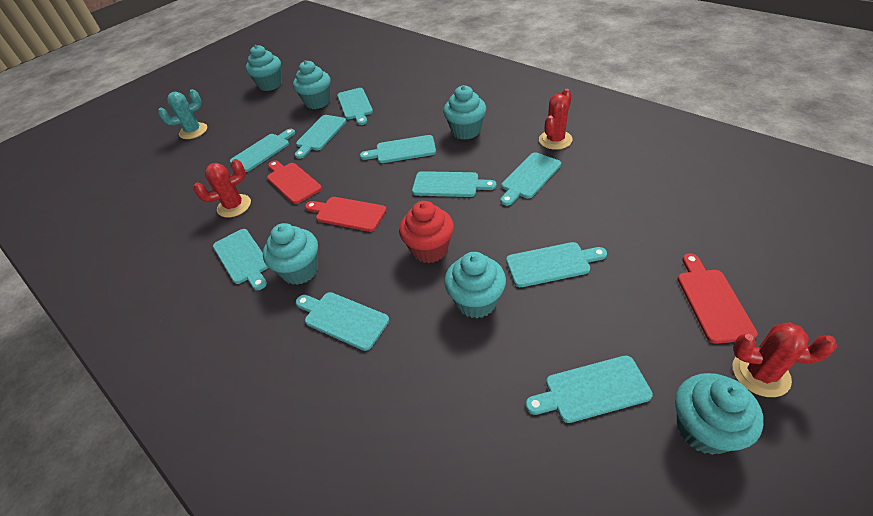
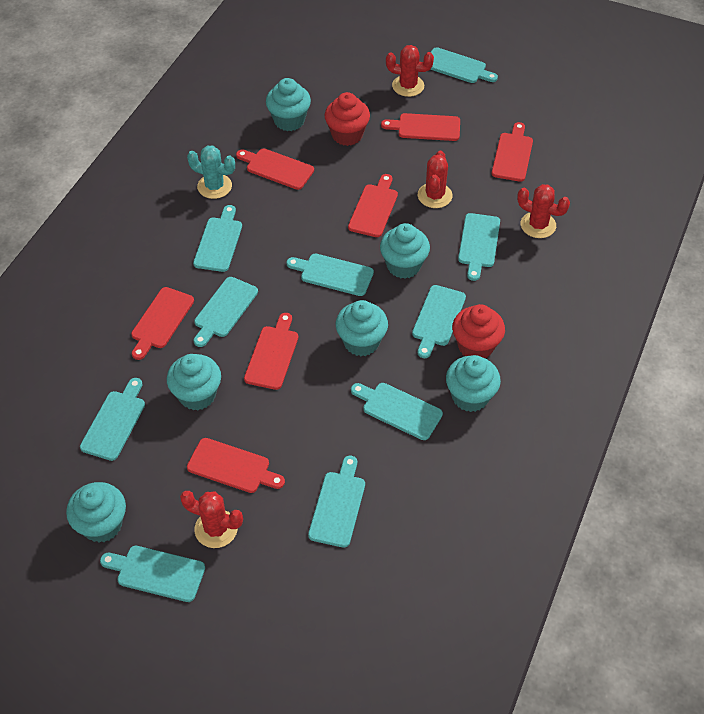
red cactus: 3 -> 4
red cupcake: 1 -> 2
red cutting board: 3 -> 7

